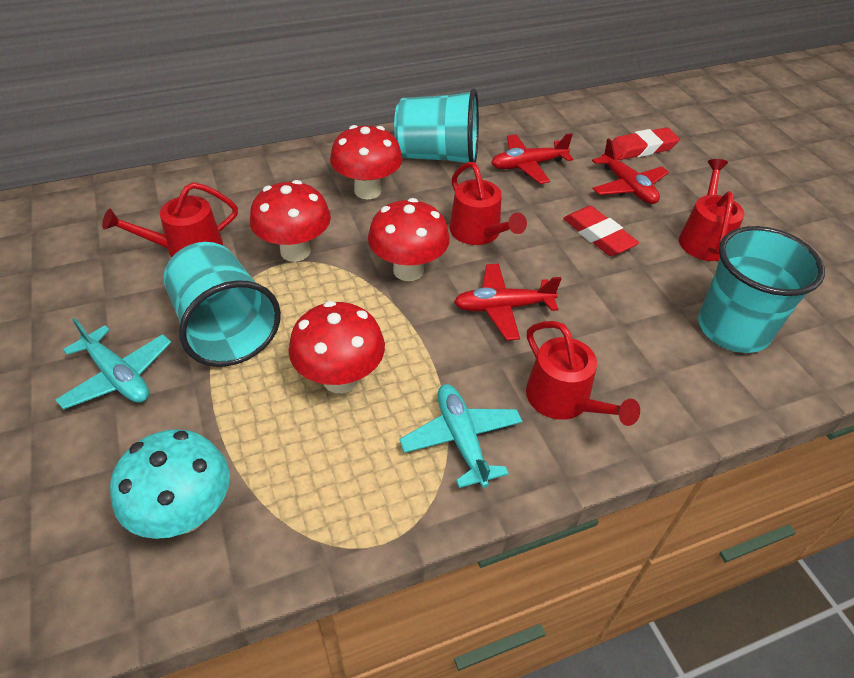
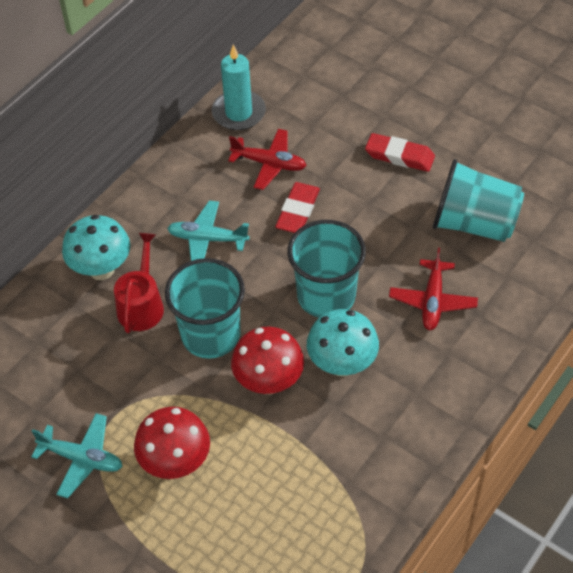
red mushroom: 4 -> 2
red plane: 3 -> 2
red watering can: 4 -> 1
turquoise candle: 0 -> 1
turquoise mushroom: 1 -> 2

